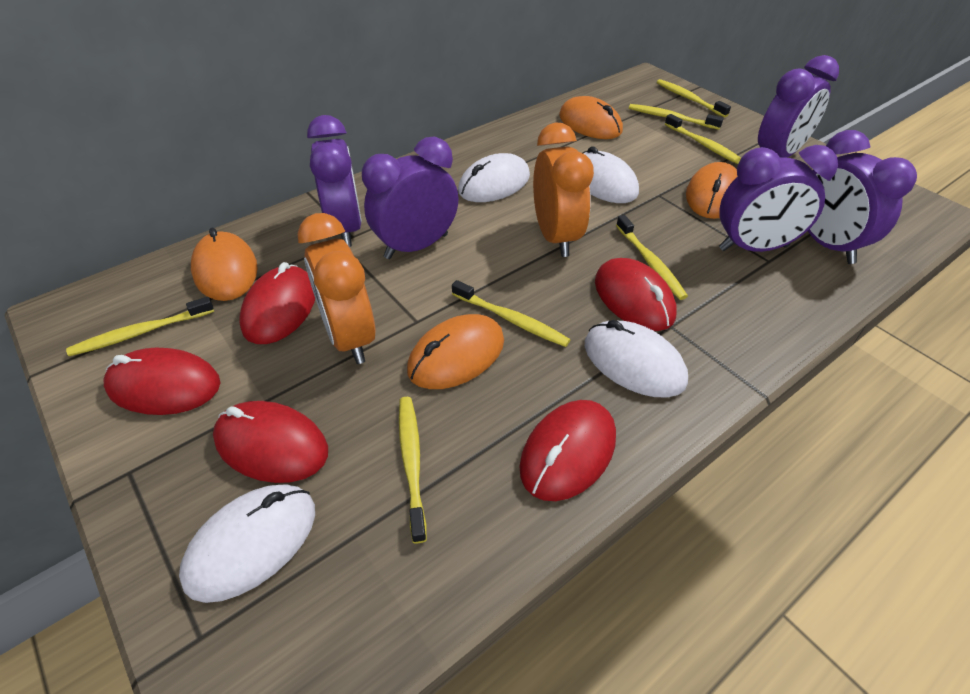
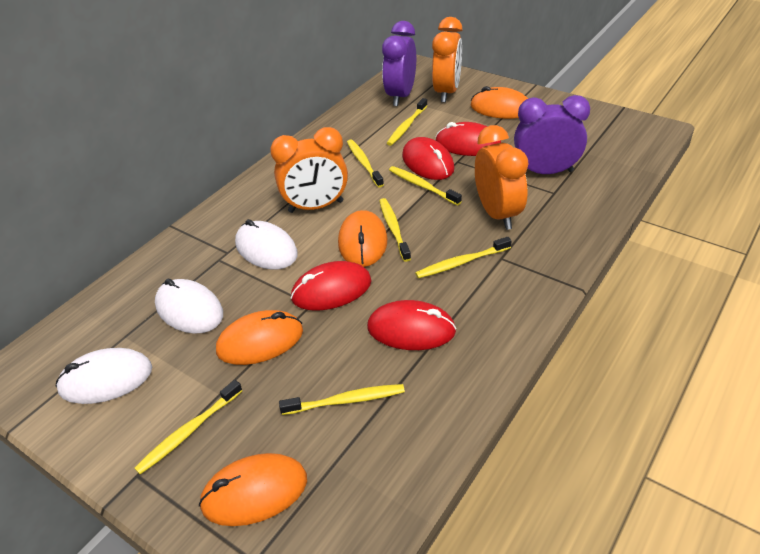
orange clock: 2 -> 3
purple clock: 5 -> 2
red mouse: 5 -> 4
white mouse: 4 -> 3

